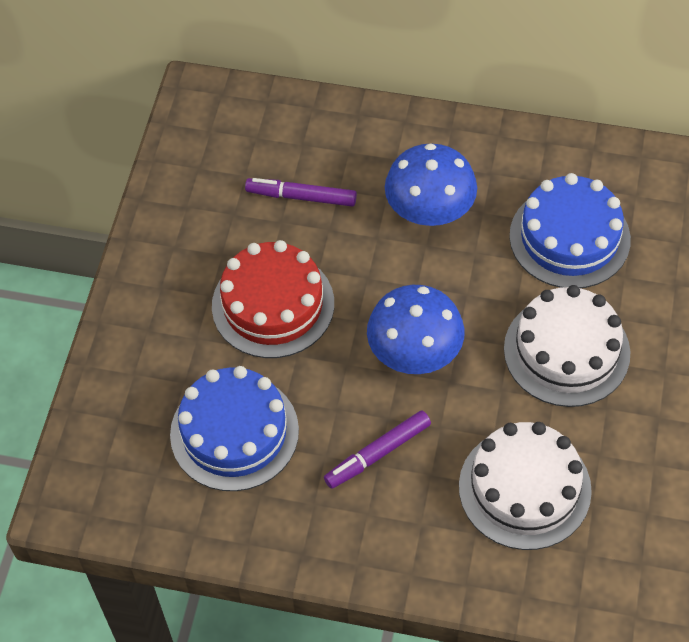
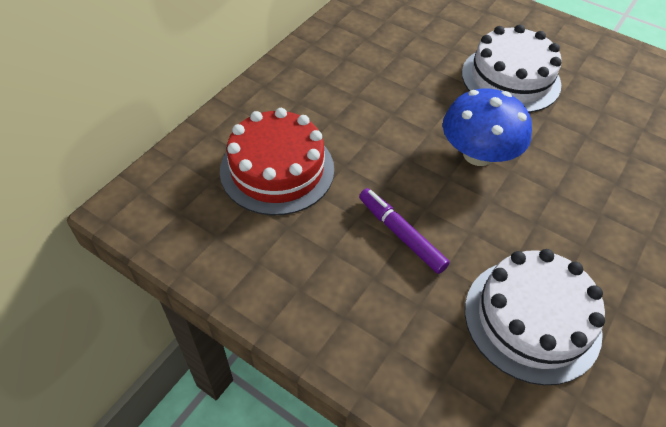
blue cake: 2 -> 0
blue mushroom: 2 -> 1
purple marker: 2 -> 1

